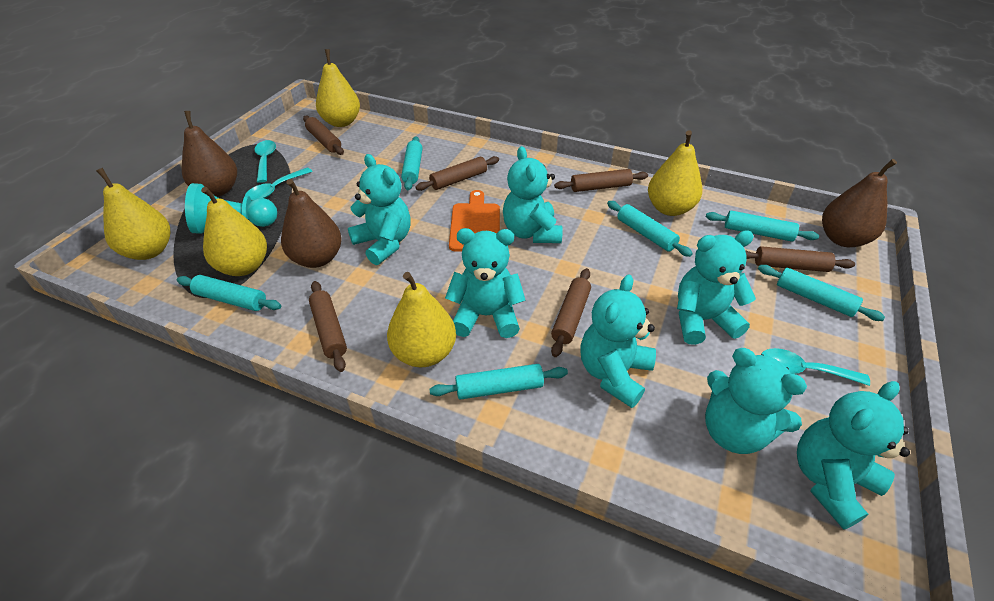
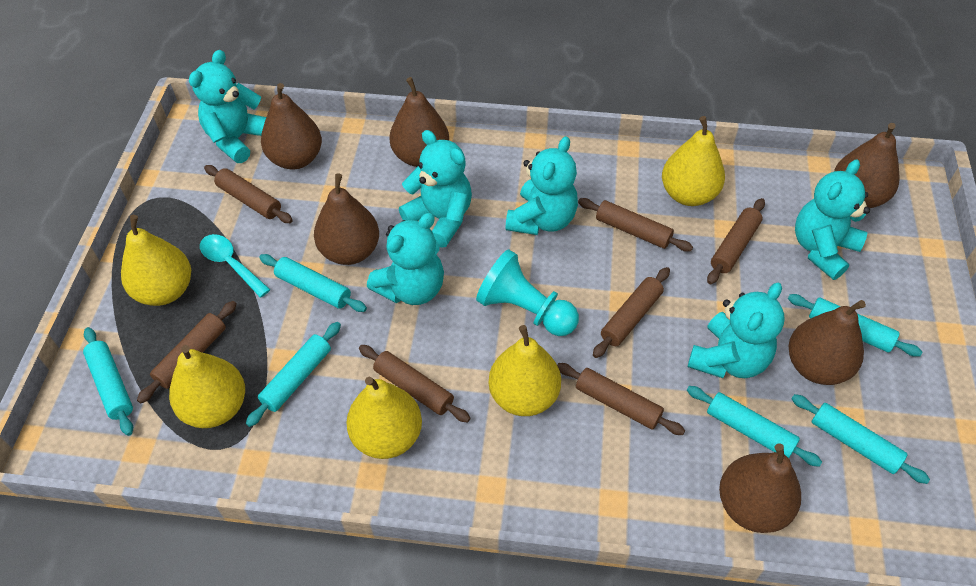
brown pear: 3 -> 6
brown rolling pin: 6 -> 7
orange cutting board: 1 -> 0
turquoise spoon: 3 -> 1
turquoise teddy bear: 7 -> 6

